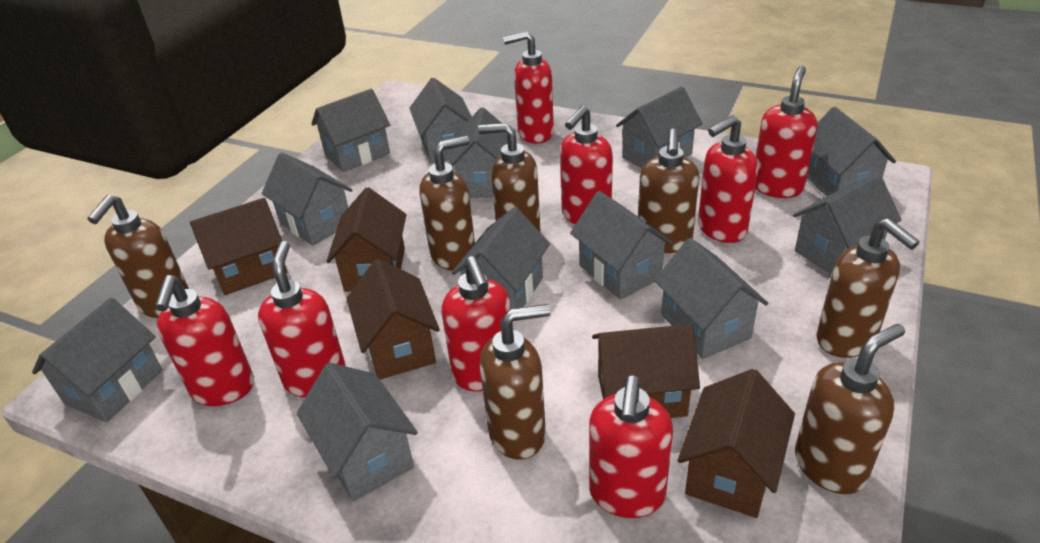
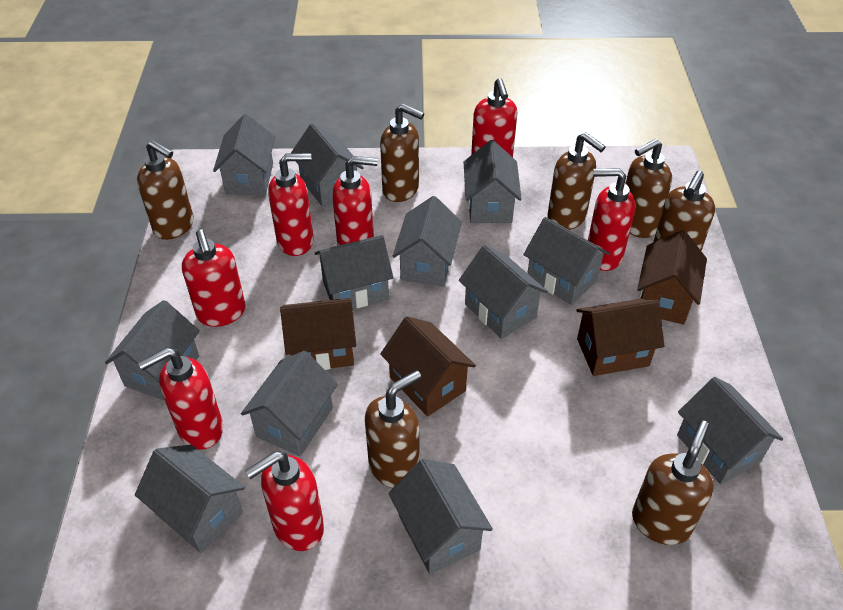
brown house: 5 -> 4
red soap dispenser: 8 -> 7

